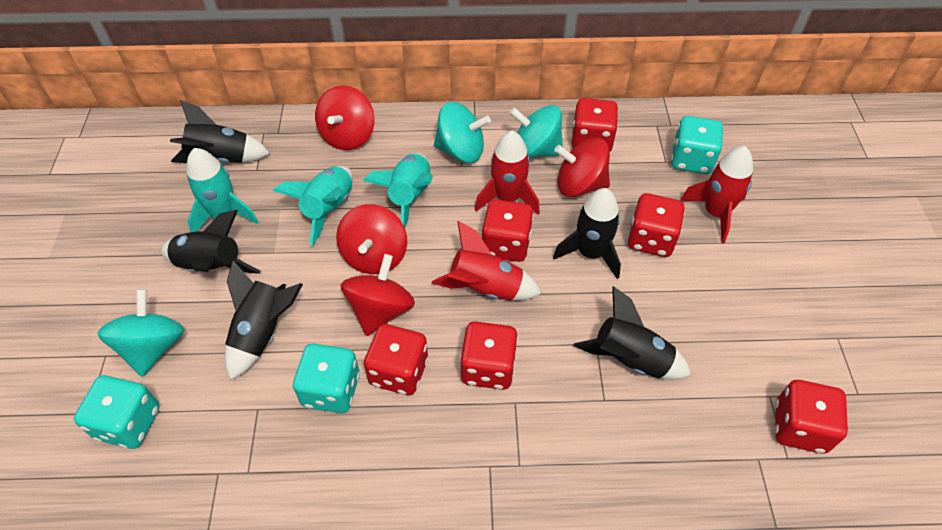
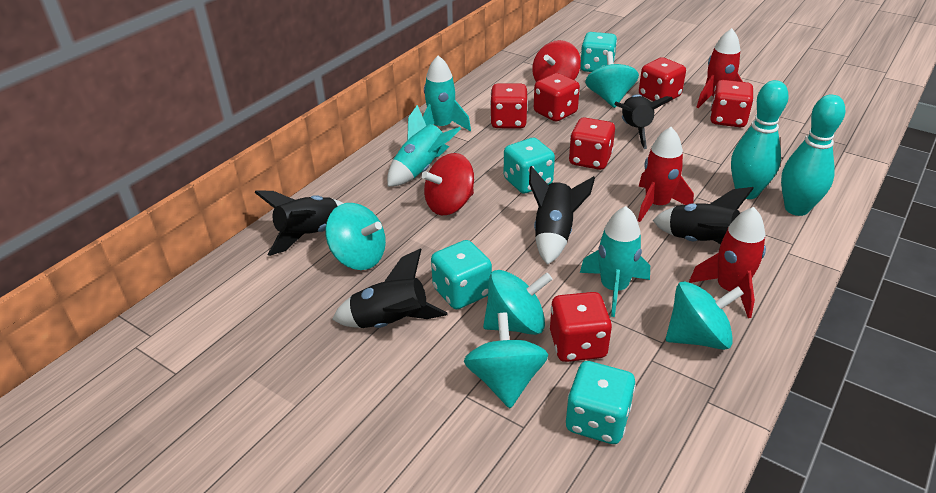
red spinning top: 4 -> 2
turquoise bowling pin: 0 -> 2
turquoise dice: 3 -> 4
turquoise spinning top: 3 -> 5

